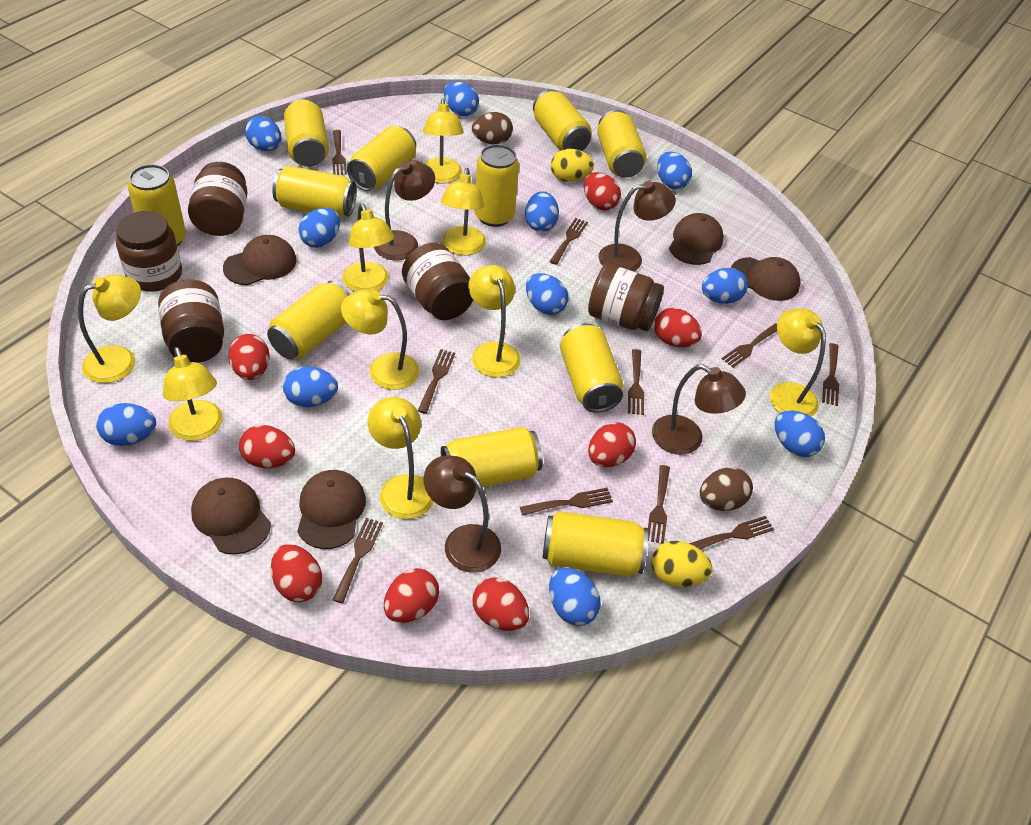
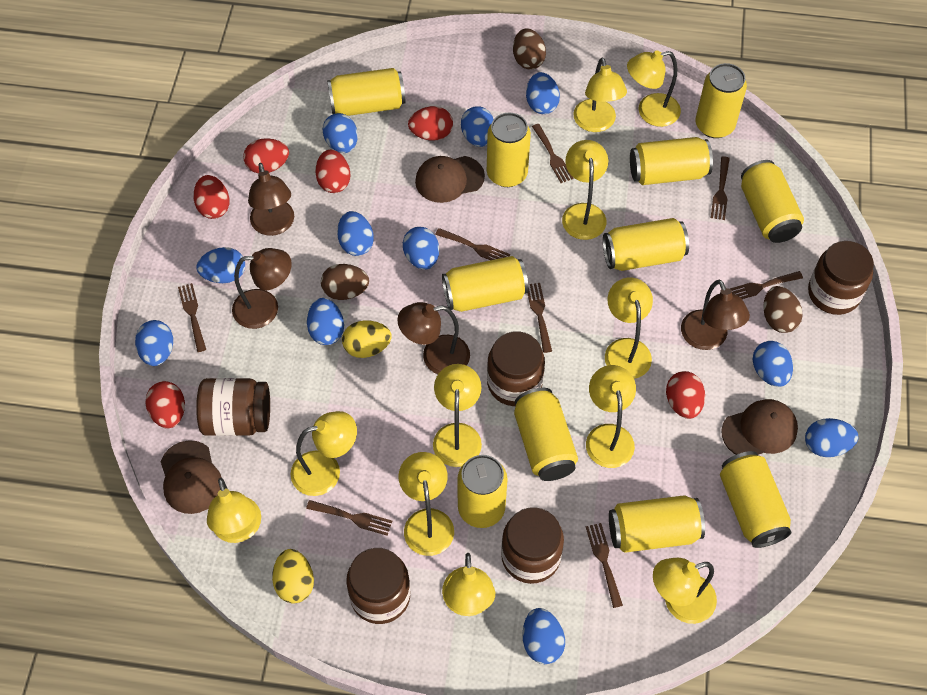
brown cap: 5 -> 3
brown egg: 2 -> 3
brown fork: 10 -> 8
red egg: 8 -> 6
yellow lamp: 9 -> 11

